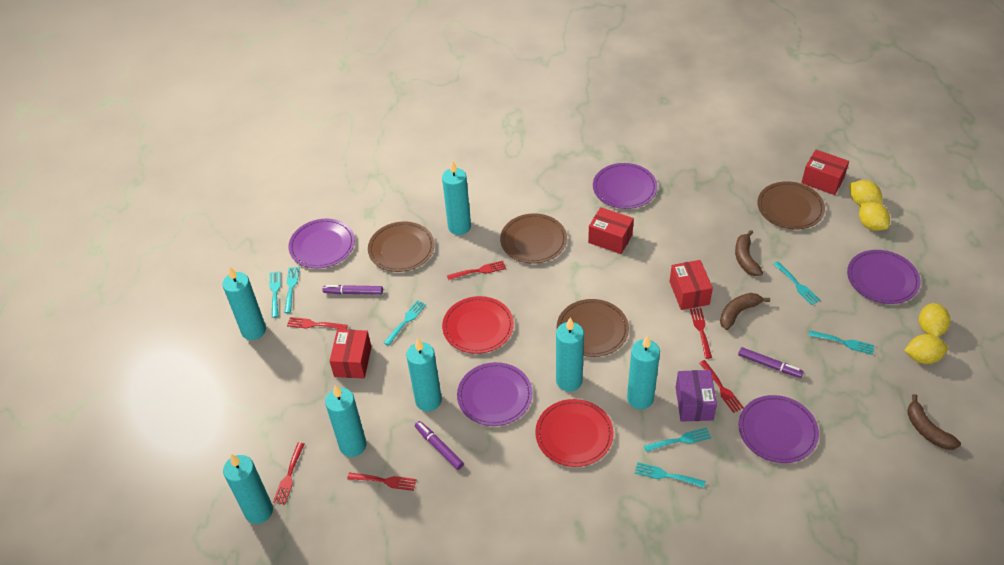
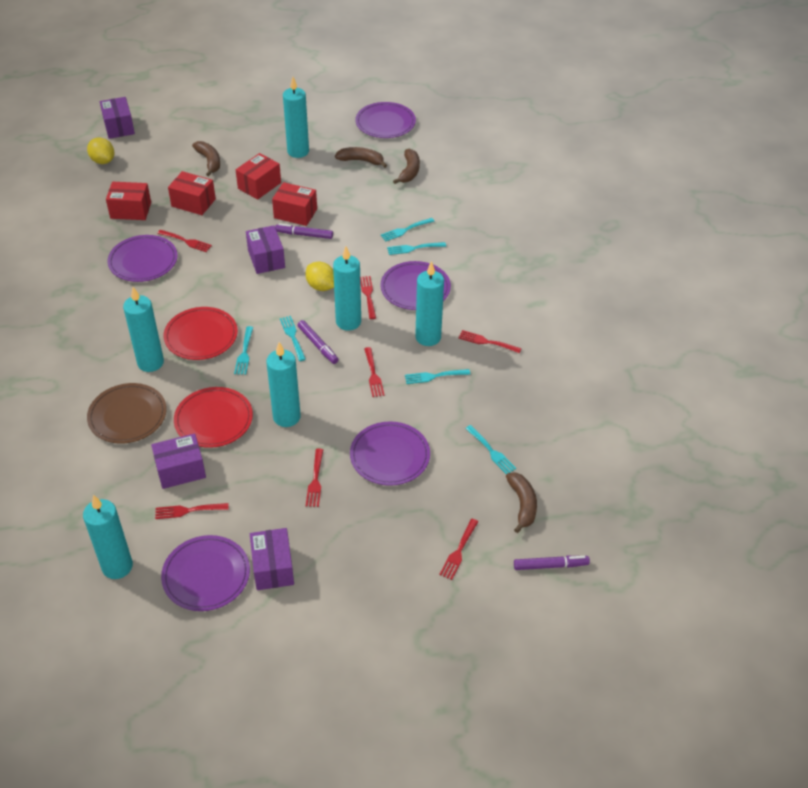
brown banana: 3 -> 4
brown plate: 4 -> 1
purple box: 1 -> 4
red fork: 6 -> 7
turquoise candle: 7 -> 6
turquoise fork: 7 -> 6
yellow lemon: 4 -> 2

